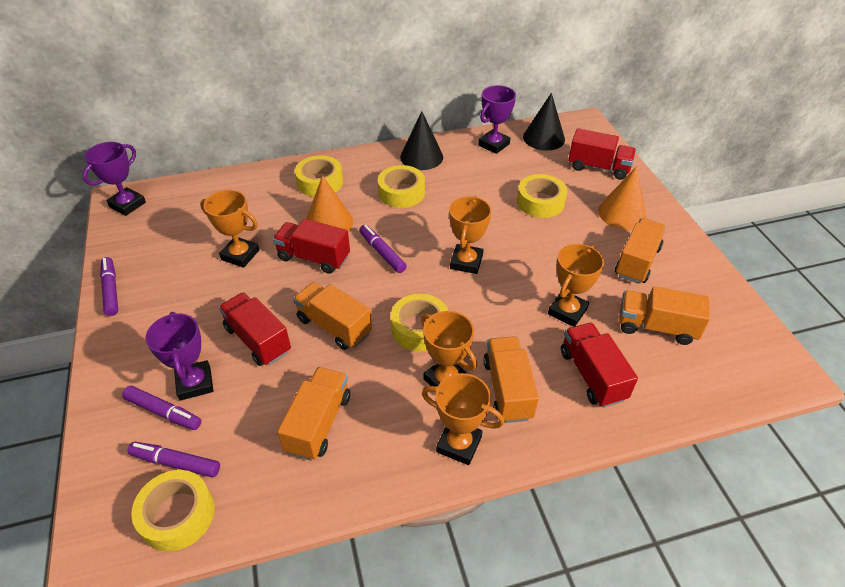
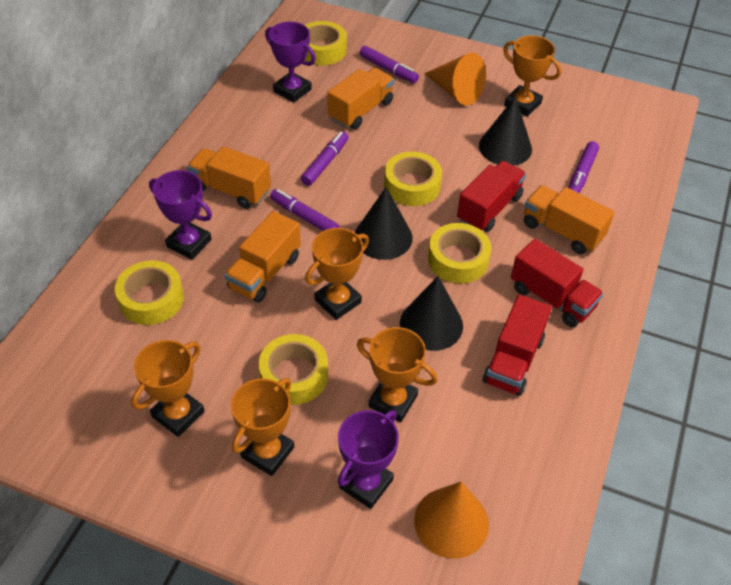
black cone: 2 -> 3
orange truck: 5 -> 4
red truck: 4 -> 3

